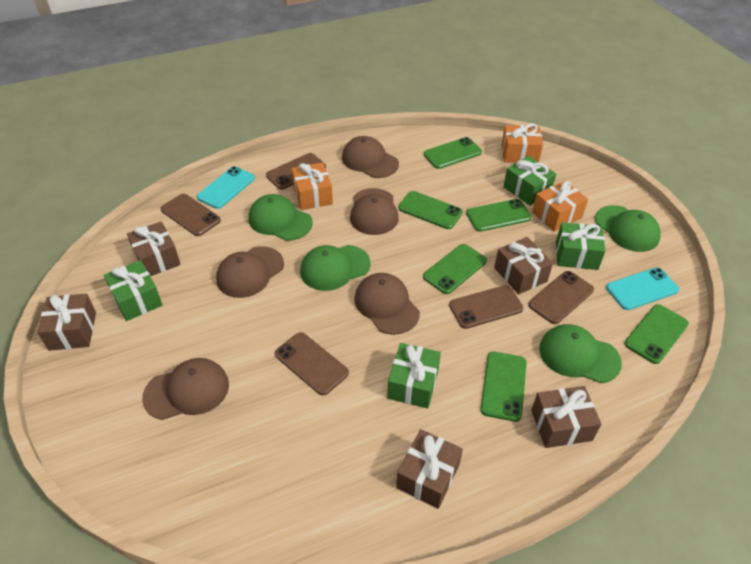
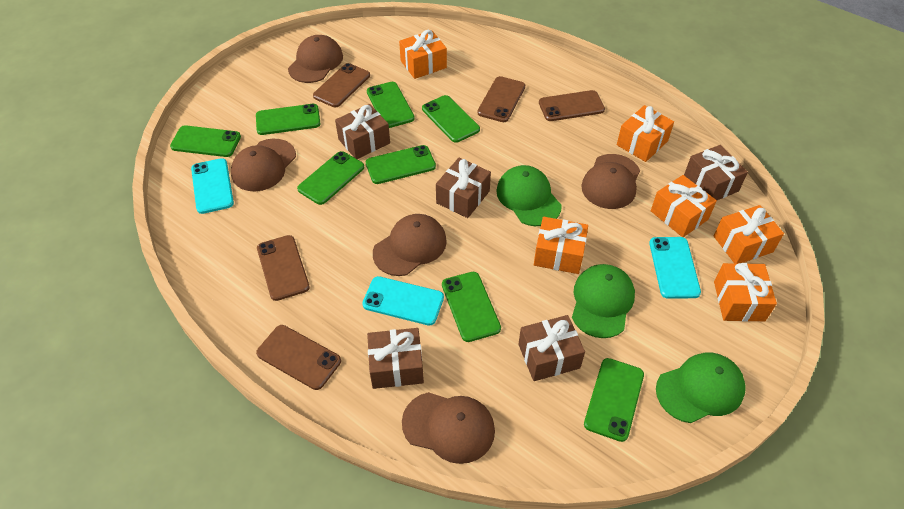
green cap: 4 -> 3
green gift: 4 -> 0
green phone: 6 -> 8
orange gift: 3 -> 6
turquoise phone: 2 -> 3

